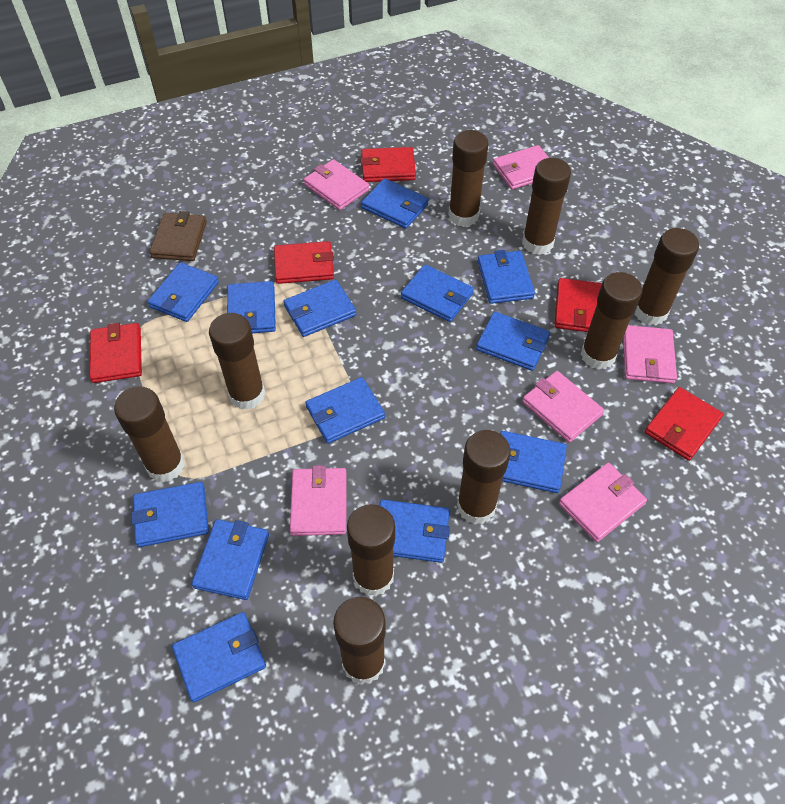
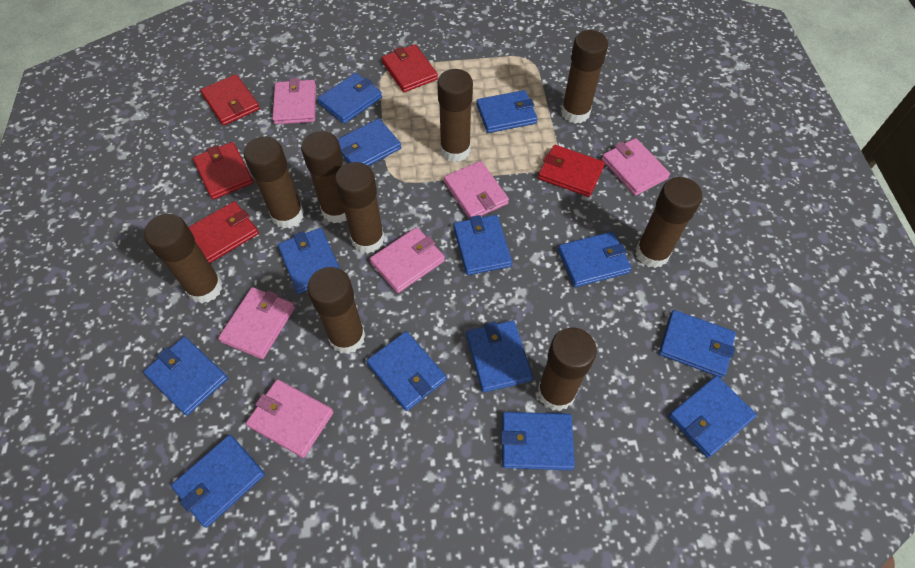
brown wallet: 1 -> 0

